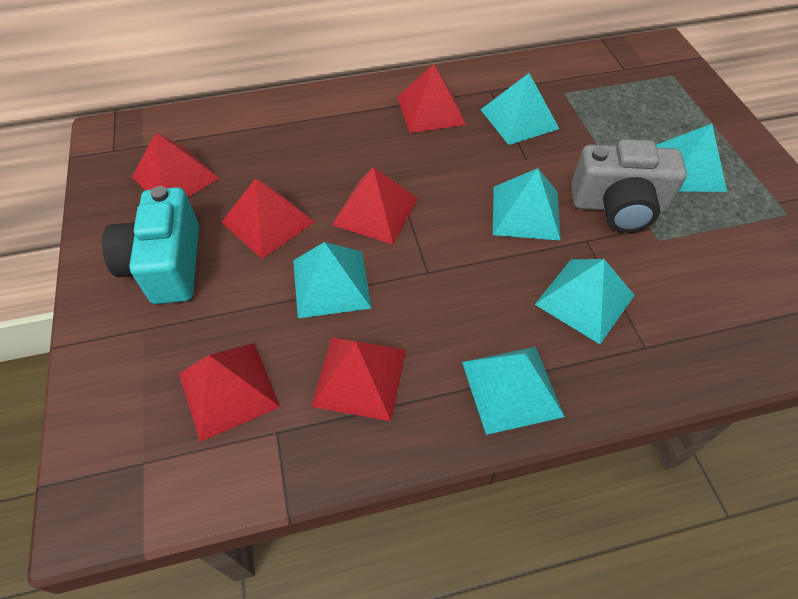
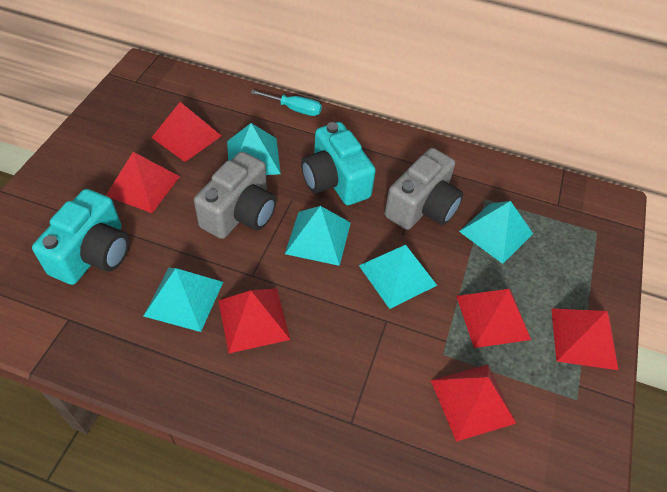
grey camera: 1 -> 2
turquoise camera: 1 -> 2
turquoise pyramid: 6 -> 5
turquoise screwdriver: 0 -> 1

